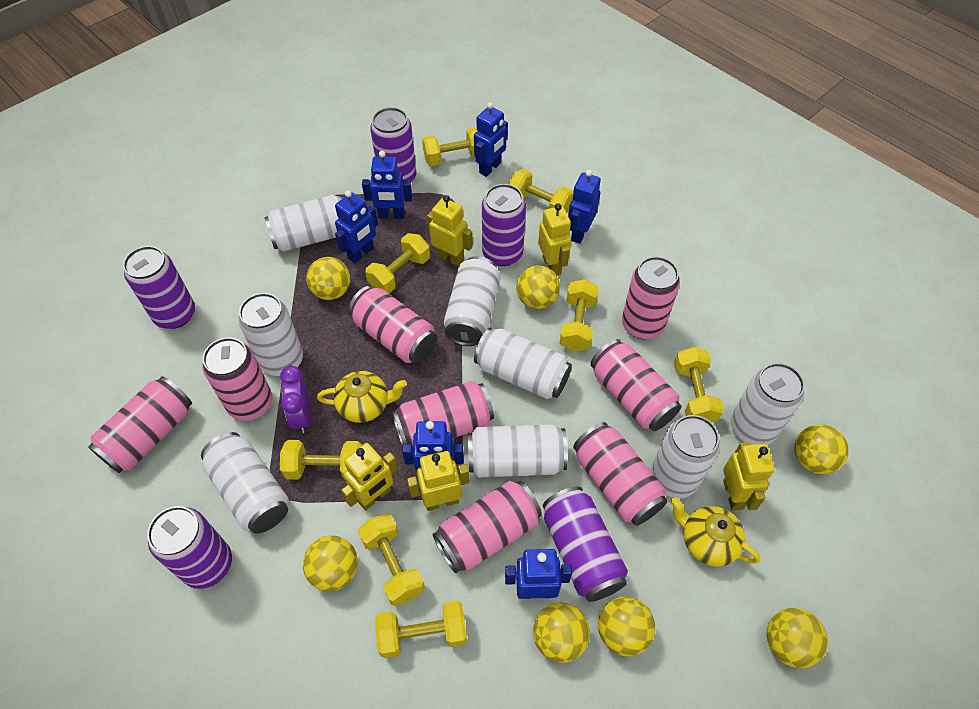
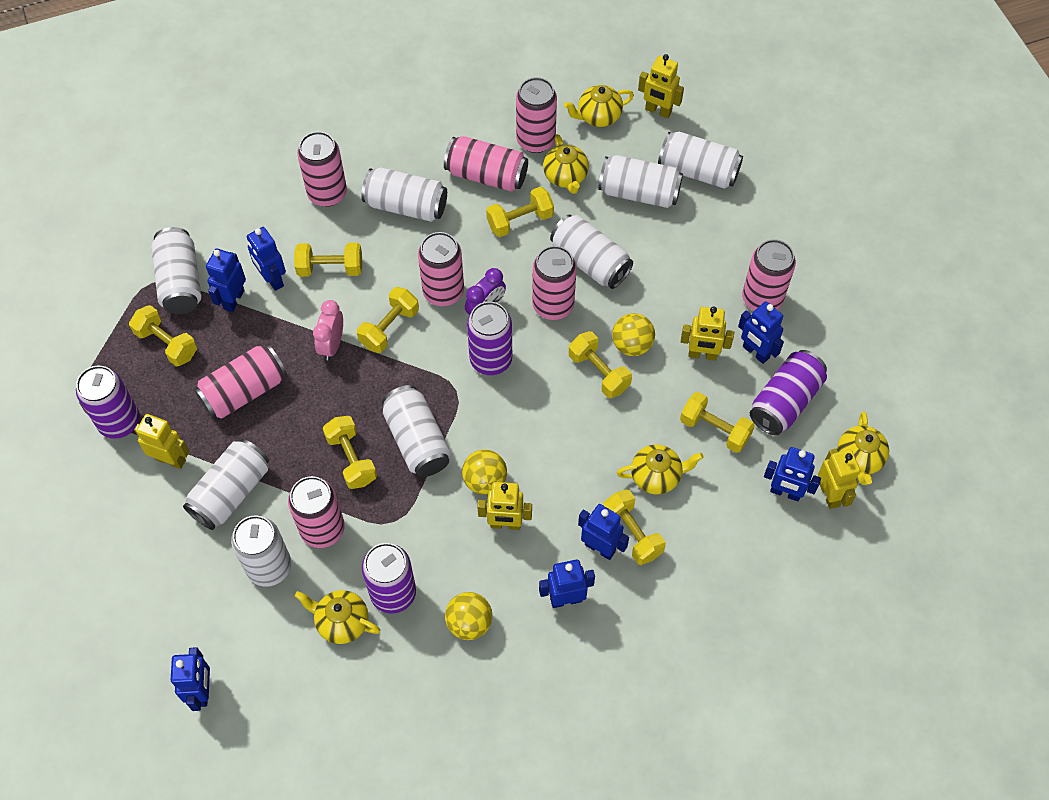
blue robot: 6 -> 7
pink clock: 0 -> 1
purple can: 5 -> 4
yellow ball: 7 -> 3
yellow teapot: 2 -> 5

